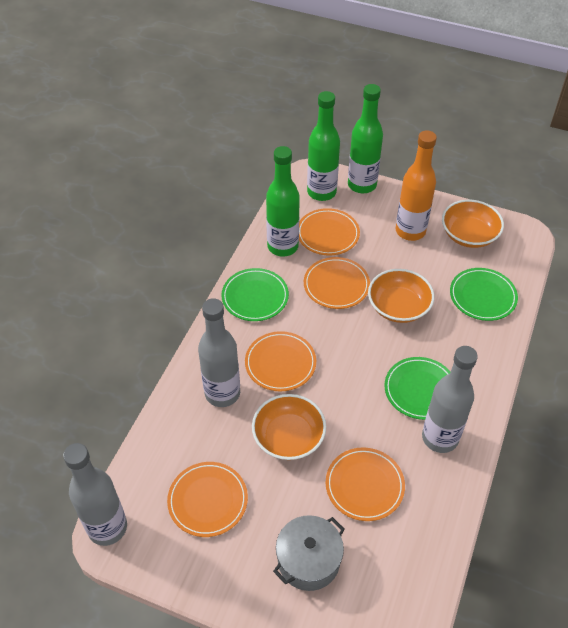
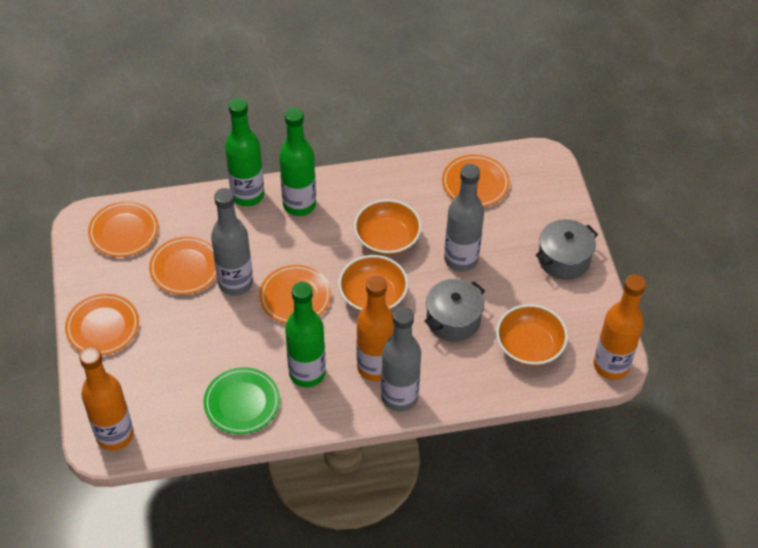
green plate: 3 -> 1
grey pot: 1 -> 2
orange bottle: 1 -> 3

